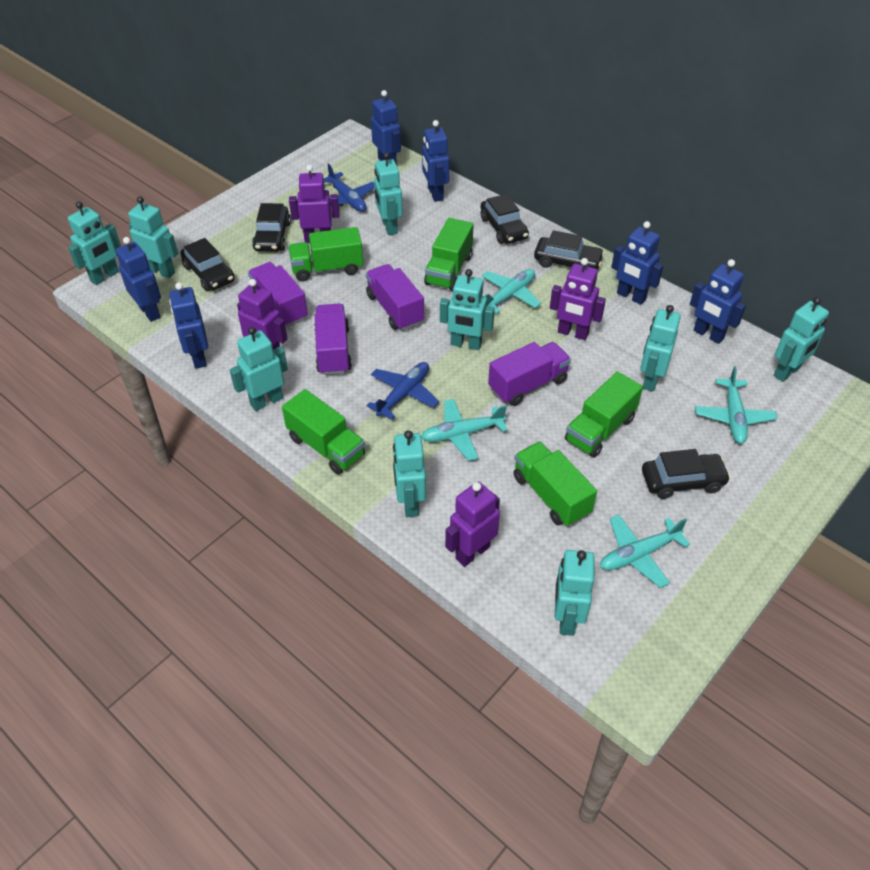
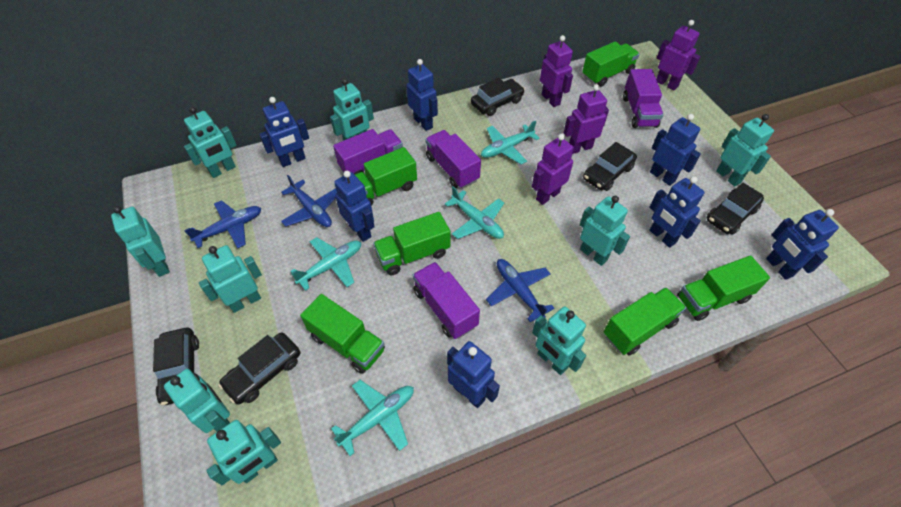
blue plane: 2 -> 3
blue robot: 6 -> 7
green truck: 5 -> 6

